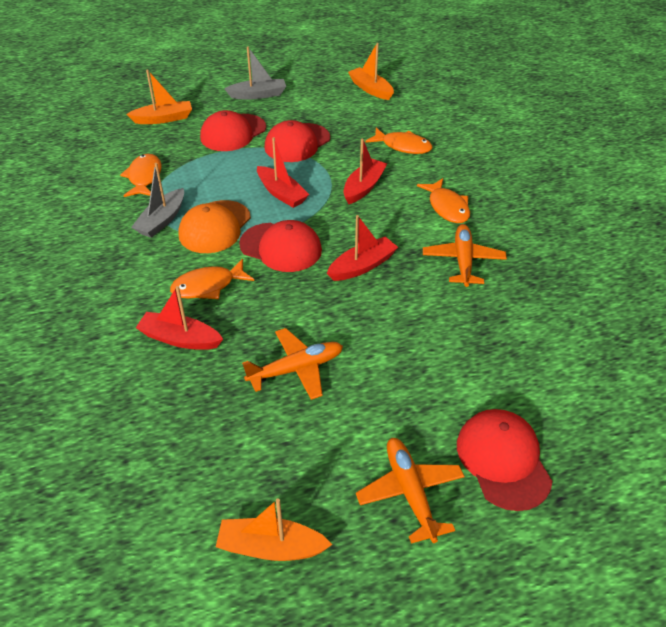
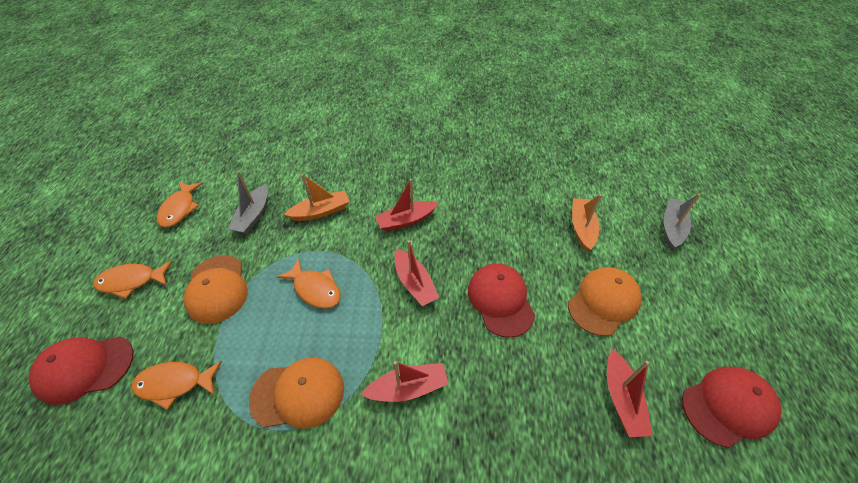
orange boat: 3 -> 2
orange cap: 1 -> 3
orange plane: 3 -> 0
red cap: 4 -> 3

